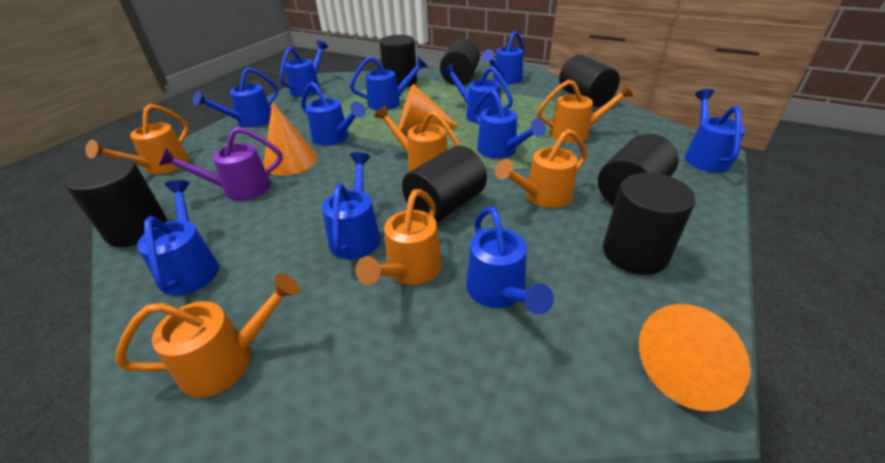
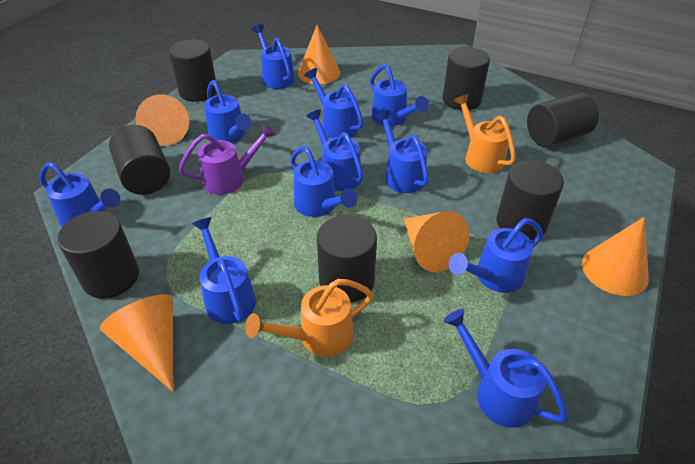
orange cone: 3 -> 5
orange watering can: 6 -> 2

